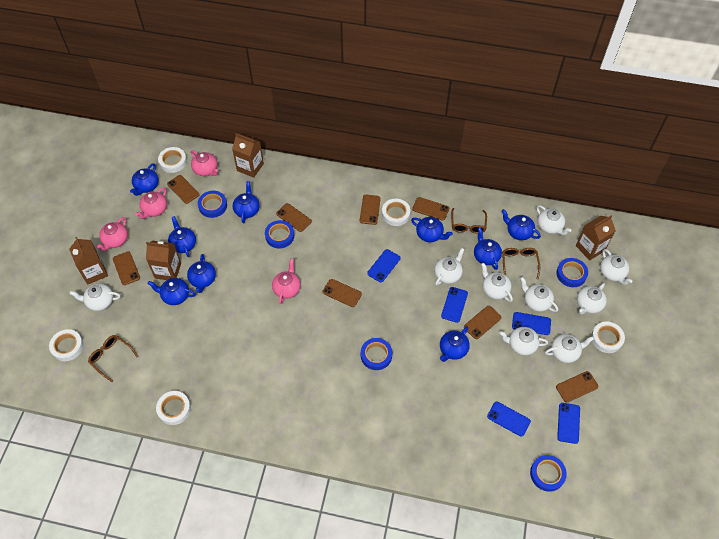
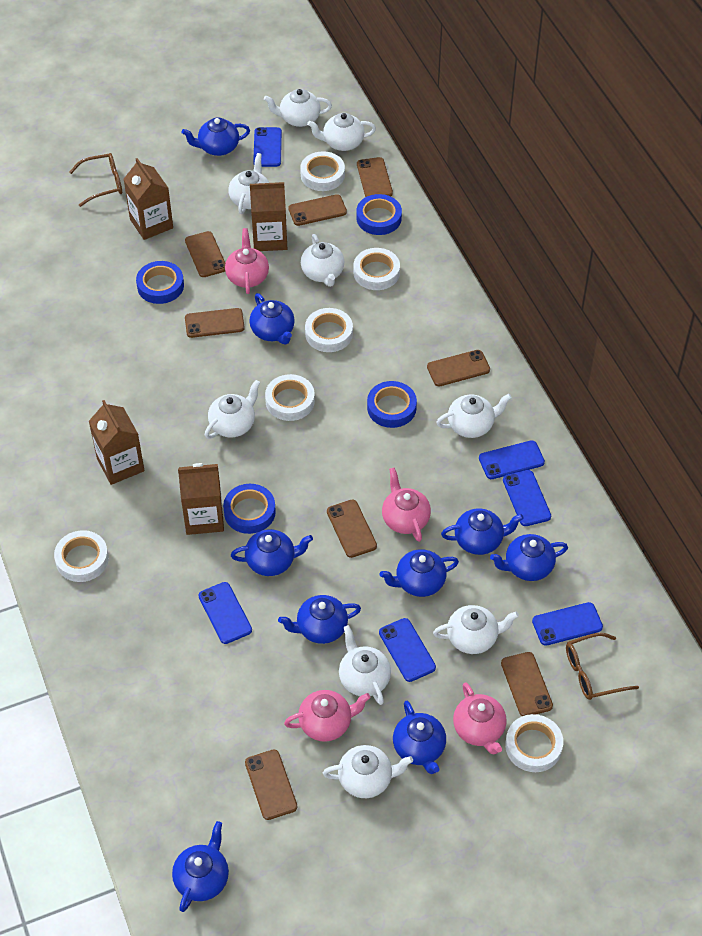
blue phone: 5 -> 6
blue tape: 5 -> 4
brown glasses: 3 -> 2
white tape: 5 -> 6

